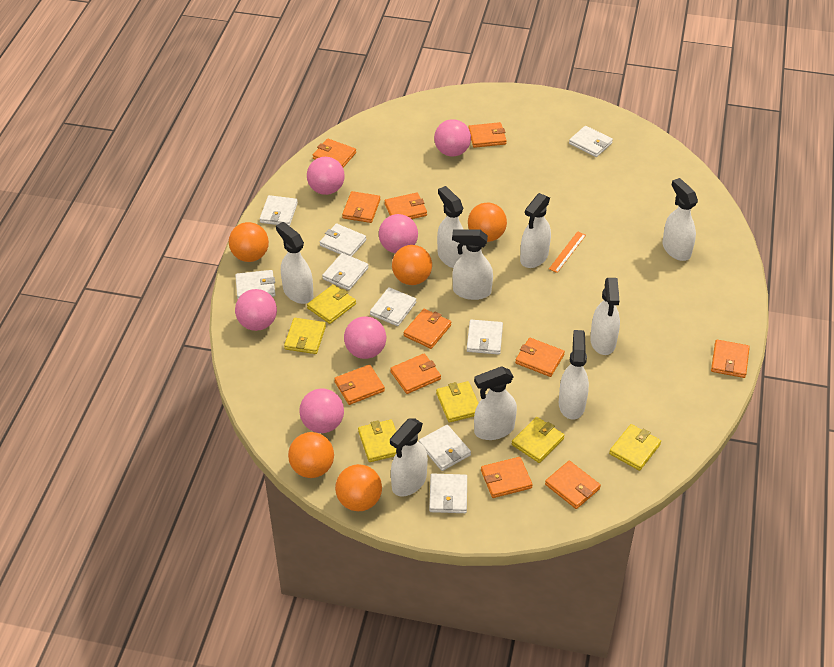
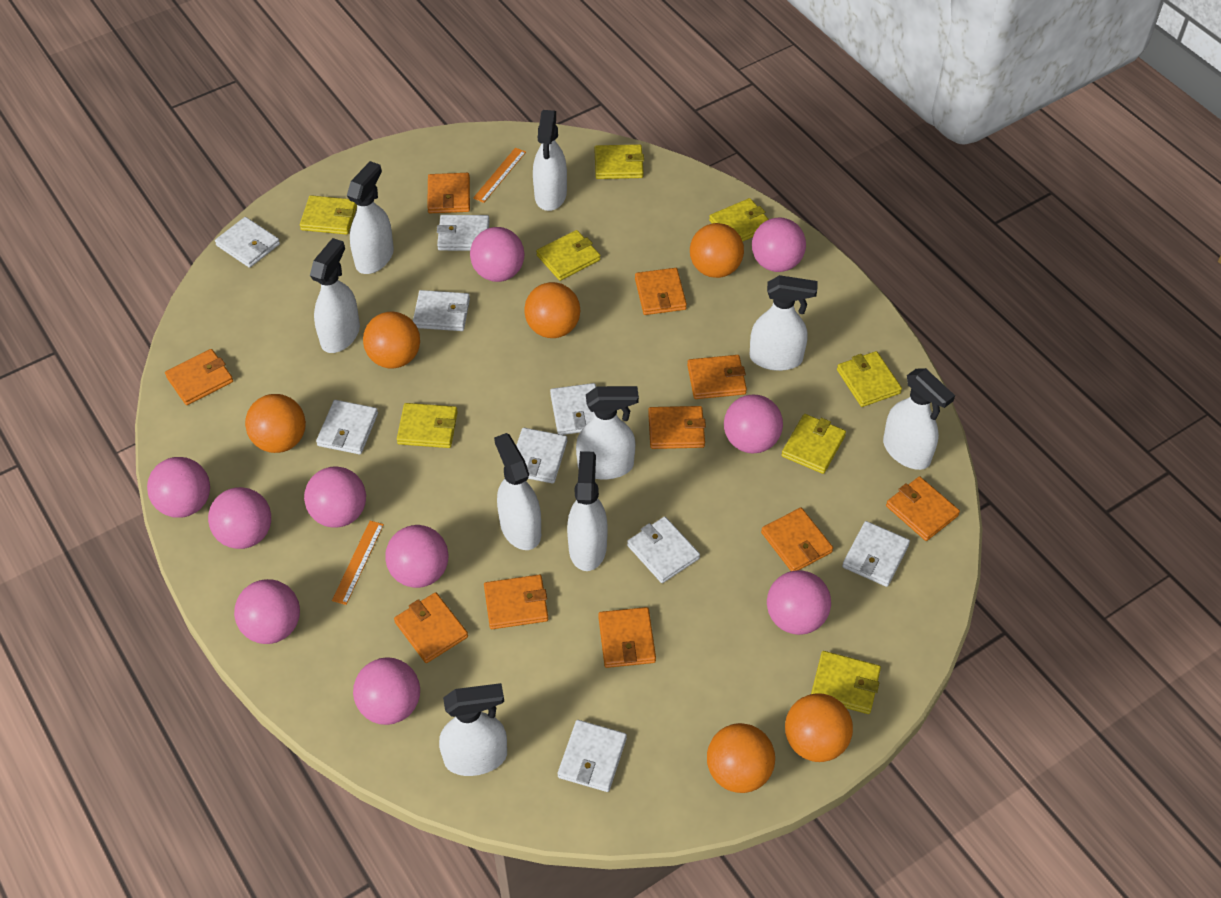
orange ball: 5 -> 6
orange ruler: 1 -> 2
orange wallet: 11 -> 10
pink ball: 6 -> 10
yellow wallet: 6 -> 8

